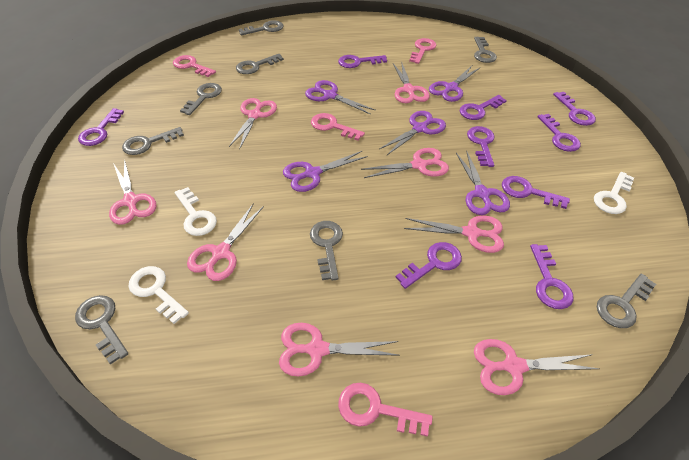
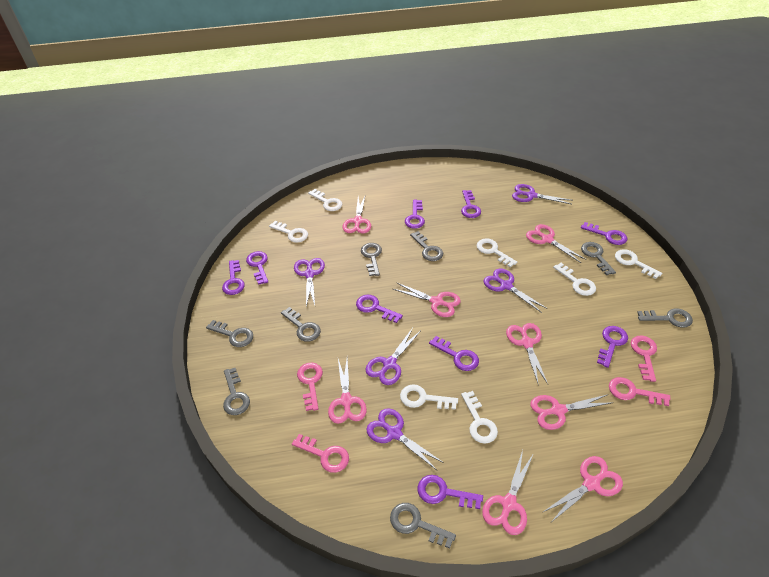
white key: 3 -> 7

